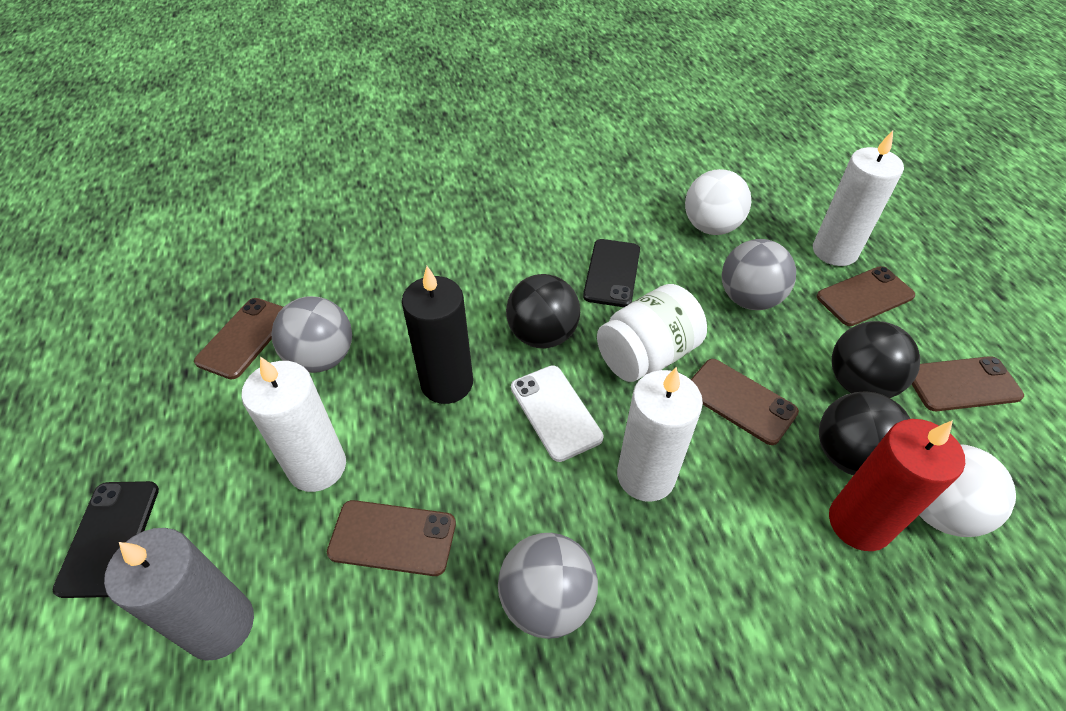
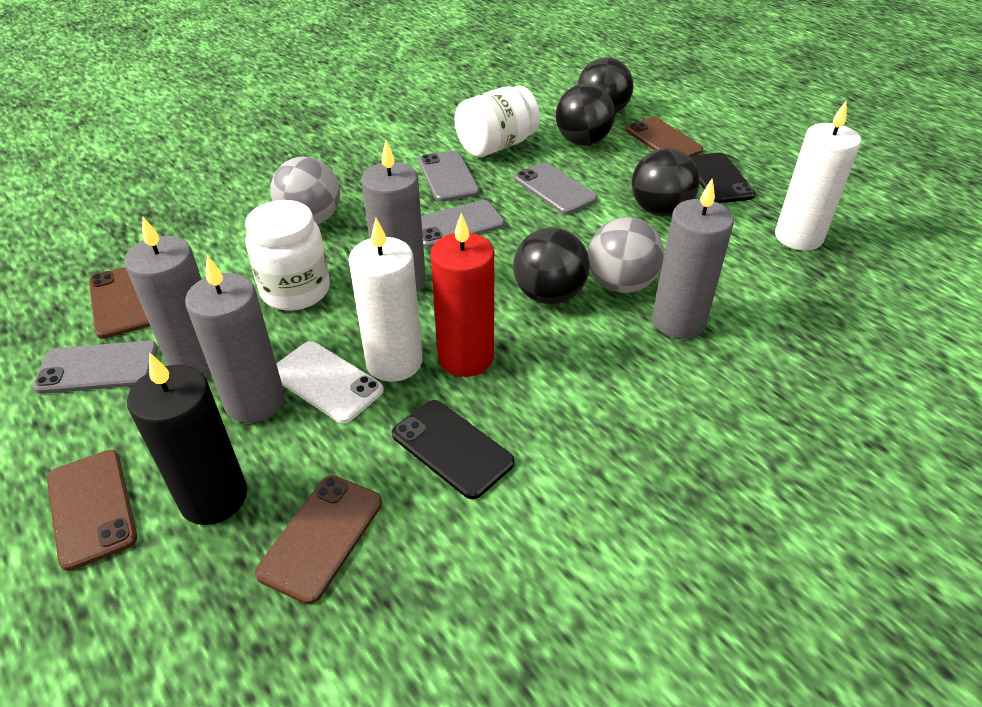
black ball: 3 -> 4
brown phone: 5 -> 4
grey ball: 3 -> 2
grey candle: 1 -> 4
grey phone: 0 -> 4
white ball: 2 -> 0
white candle: 3 -> 2
white jar: 1 -> 2

